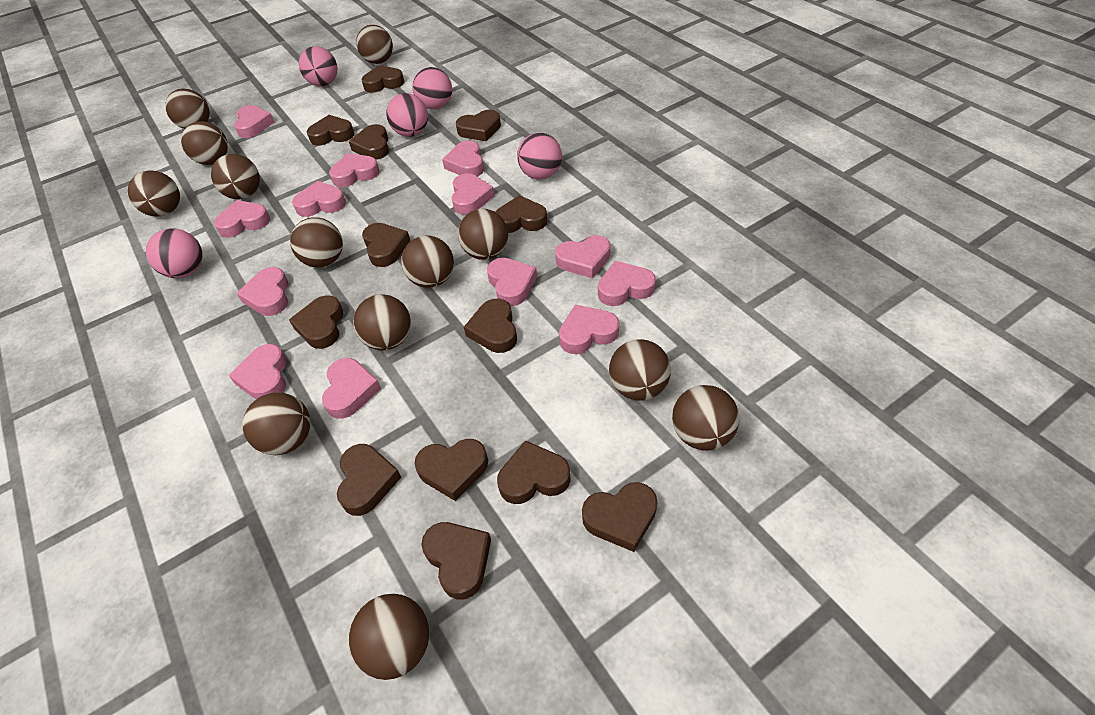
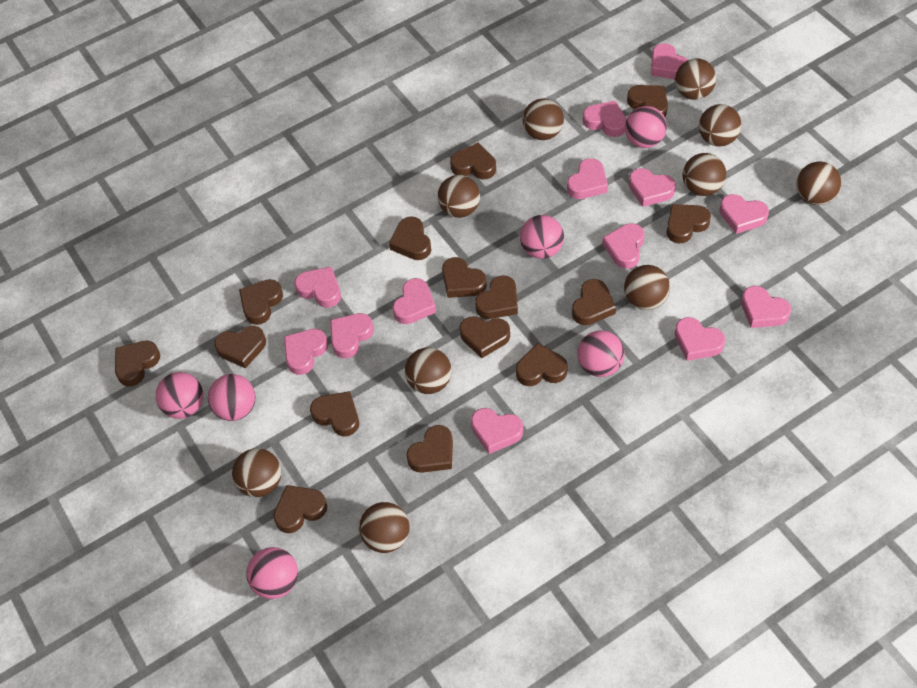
brown ball: 13 -> 10
brown heart: 13 -> 15
pink ball: 5 -> 6

